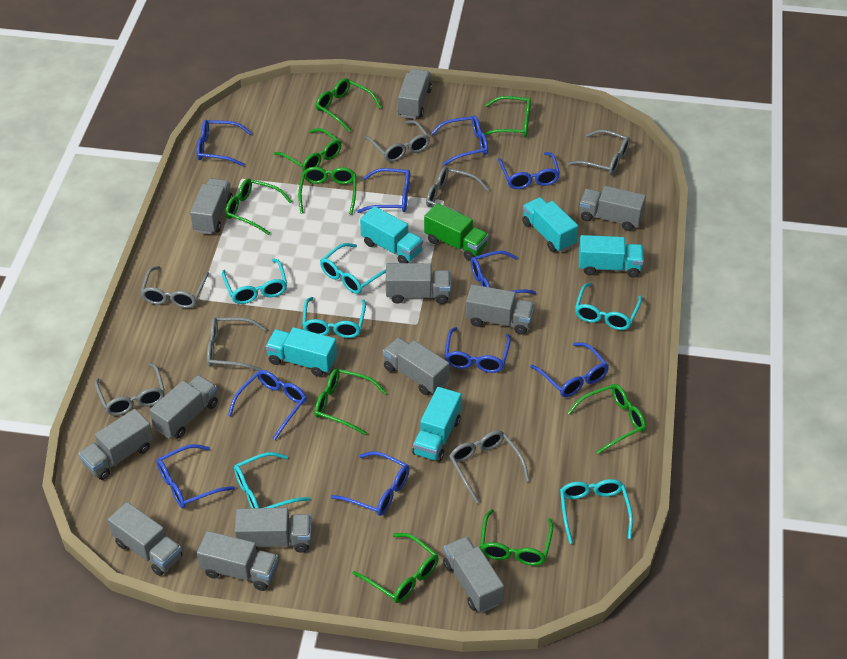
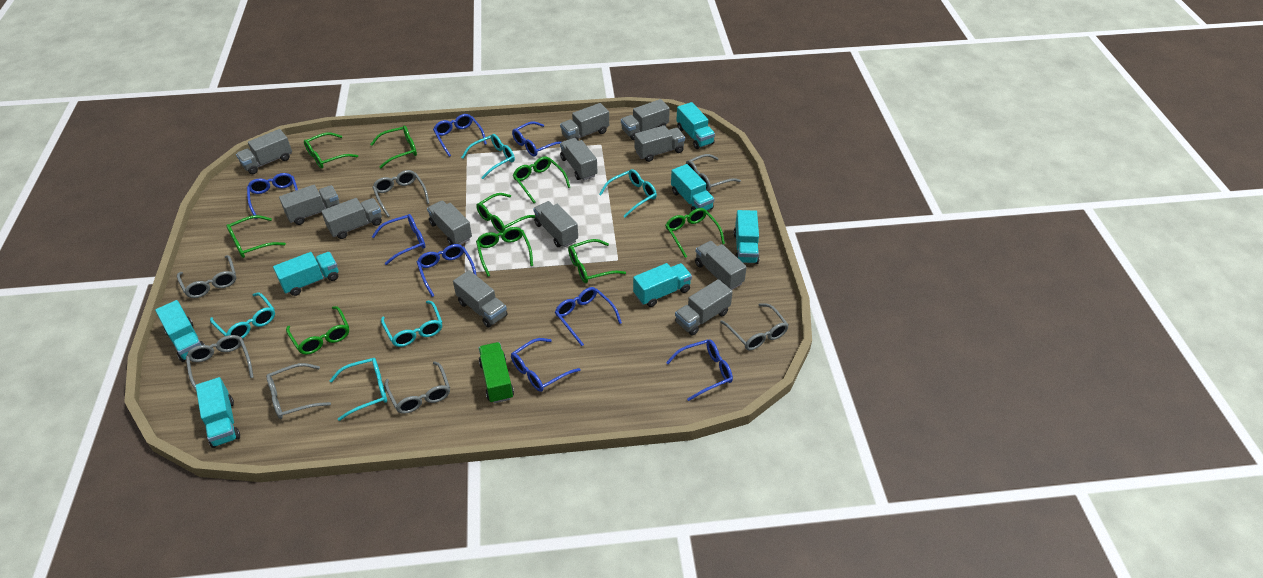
blue glasses: 10 -> 8
turquoise glasses: 6 -> 5
turquoise truck: 5 -> 7

